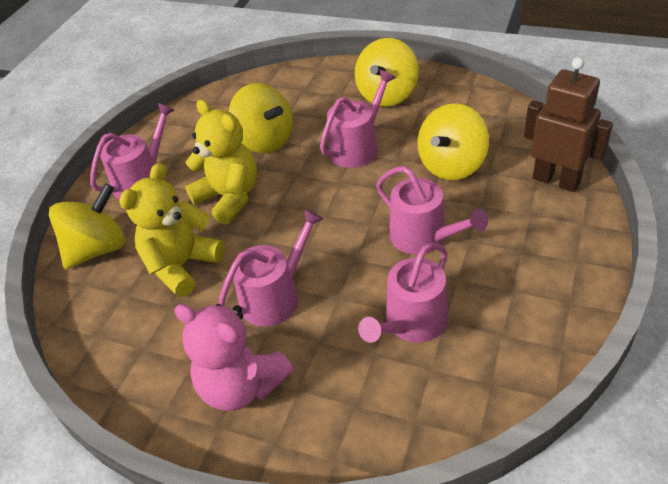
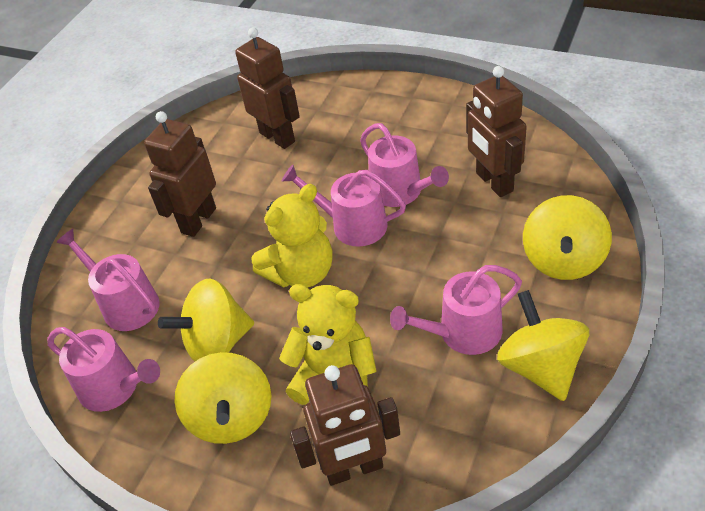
brown robot: 1 -> 4
pink teddy bear: 1 -> 0

